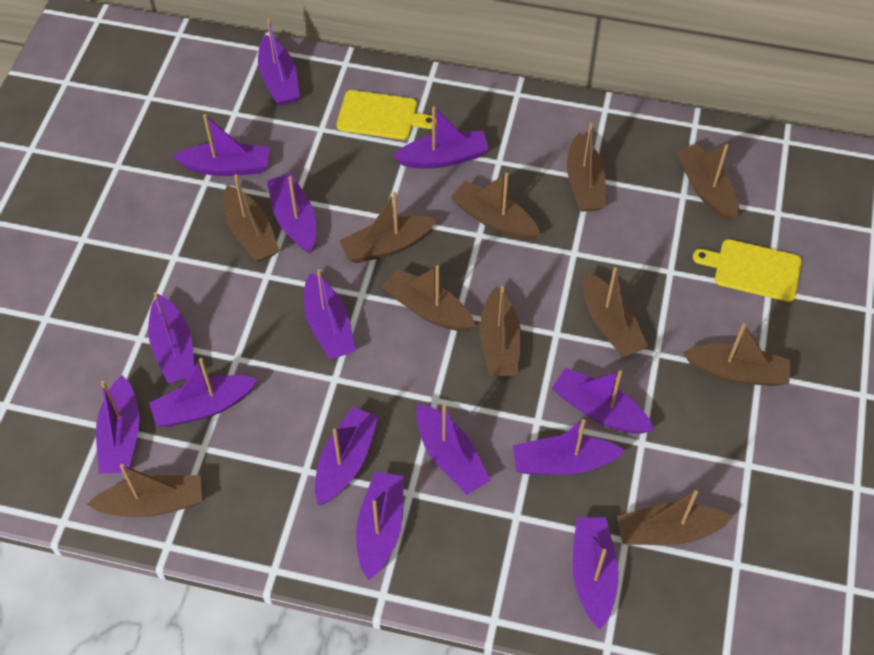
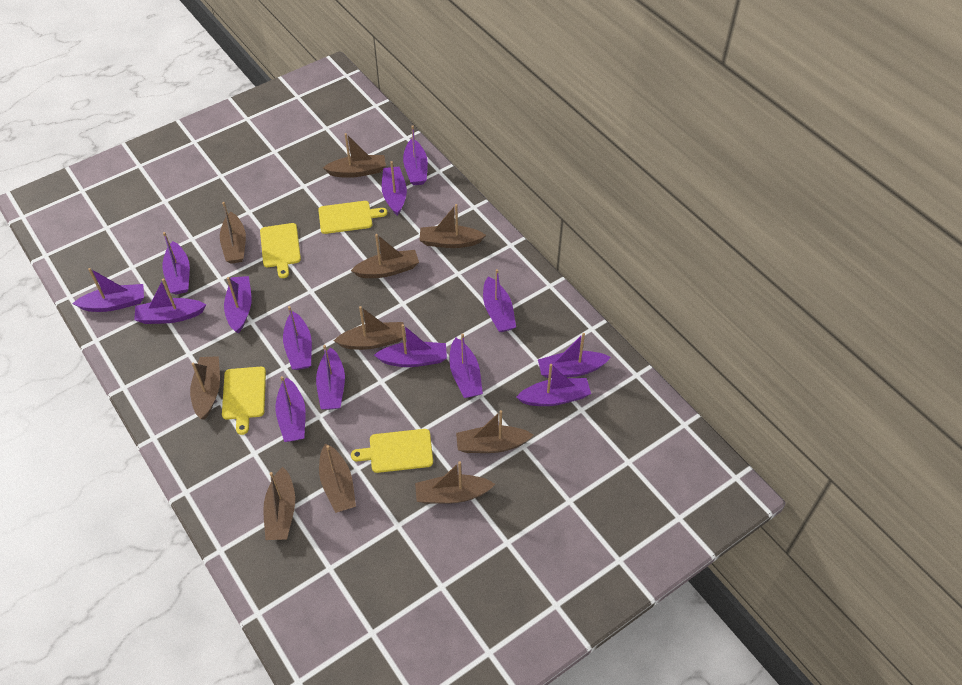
brown boat: 11 -> 10
yellow cutting board: 2 -> 4

